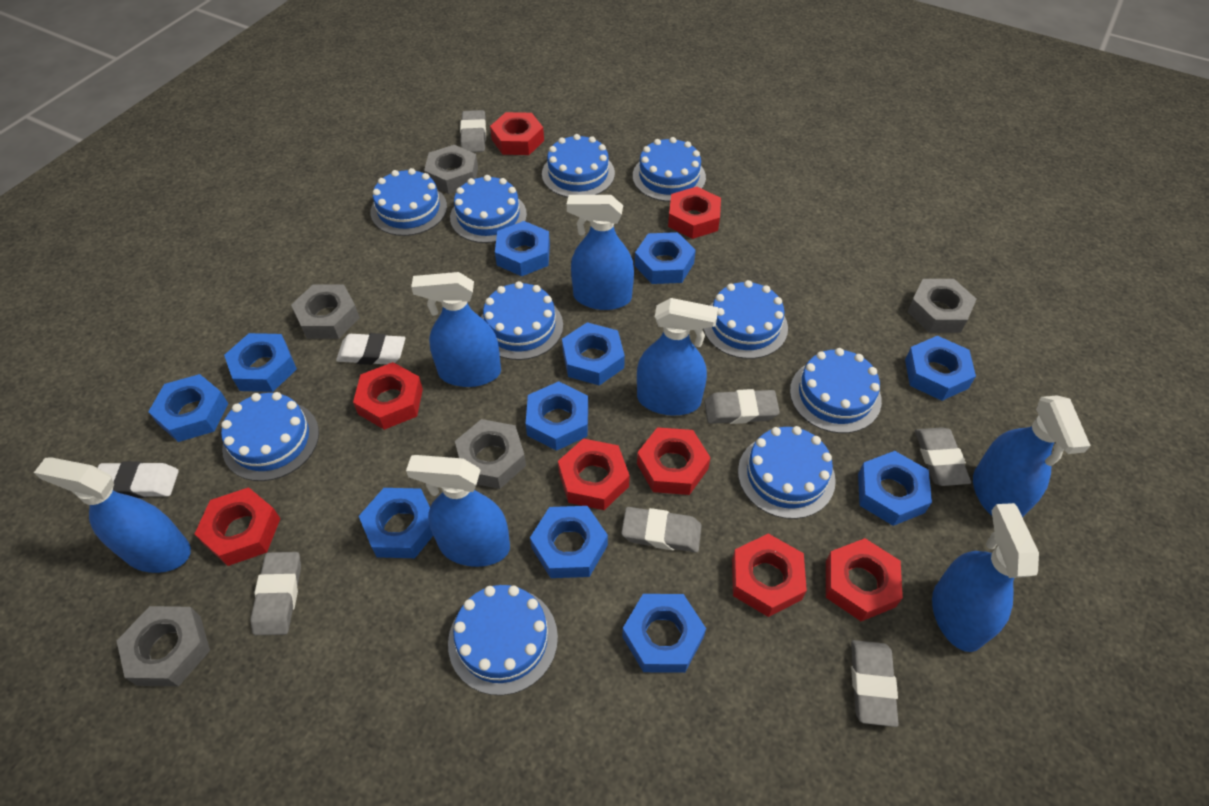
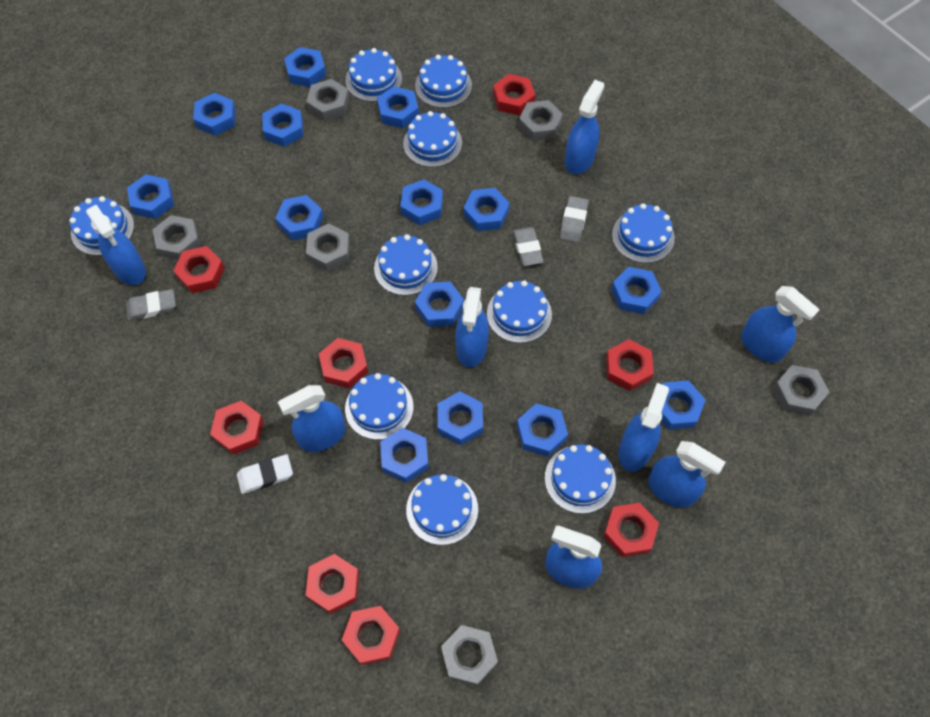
blue nut: 11 -> 14
blue spray bottle: 7 -> 8
grey eraser: 6 -> 3
grey nut: 5 -> 6
white eraser: 2 -> 1

